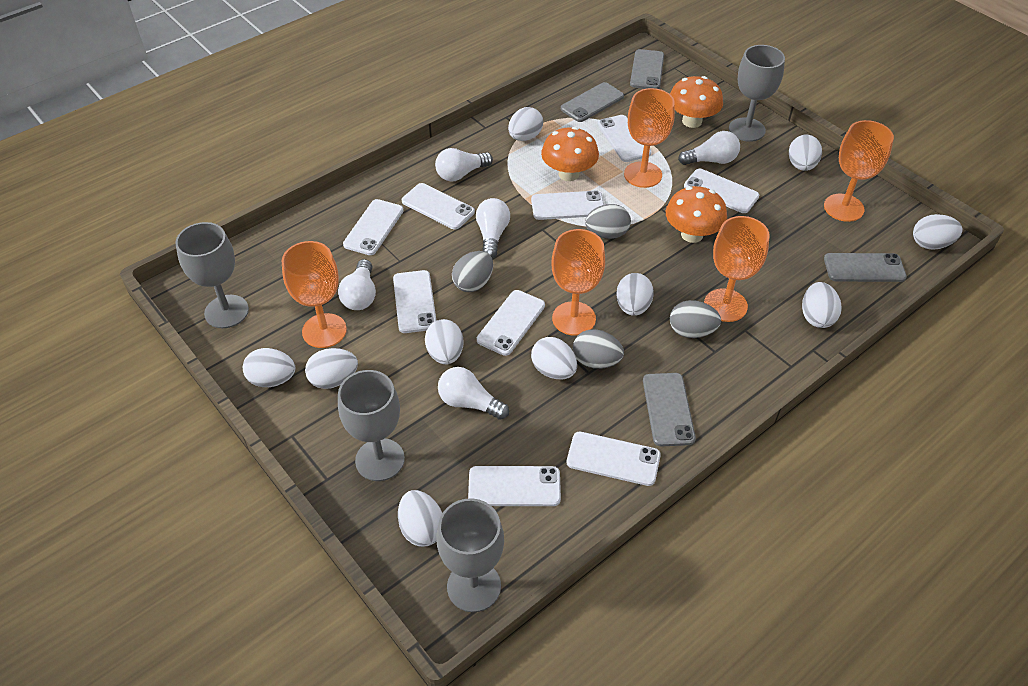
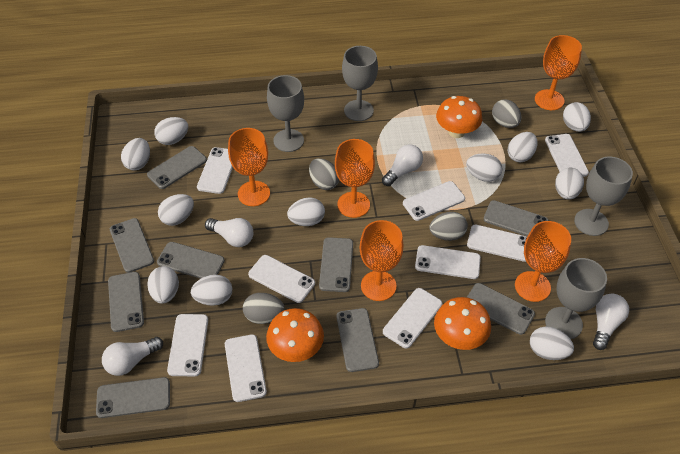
grey phone: 4 -> 9
white egg: 10 -> 11
white light bulb: 5 -> 4

